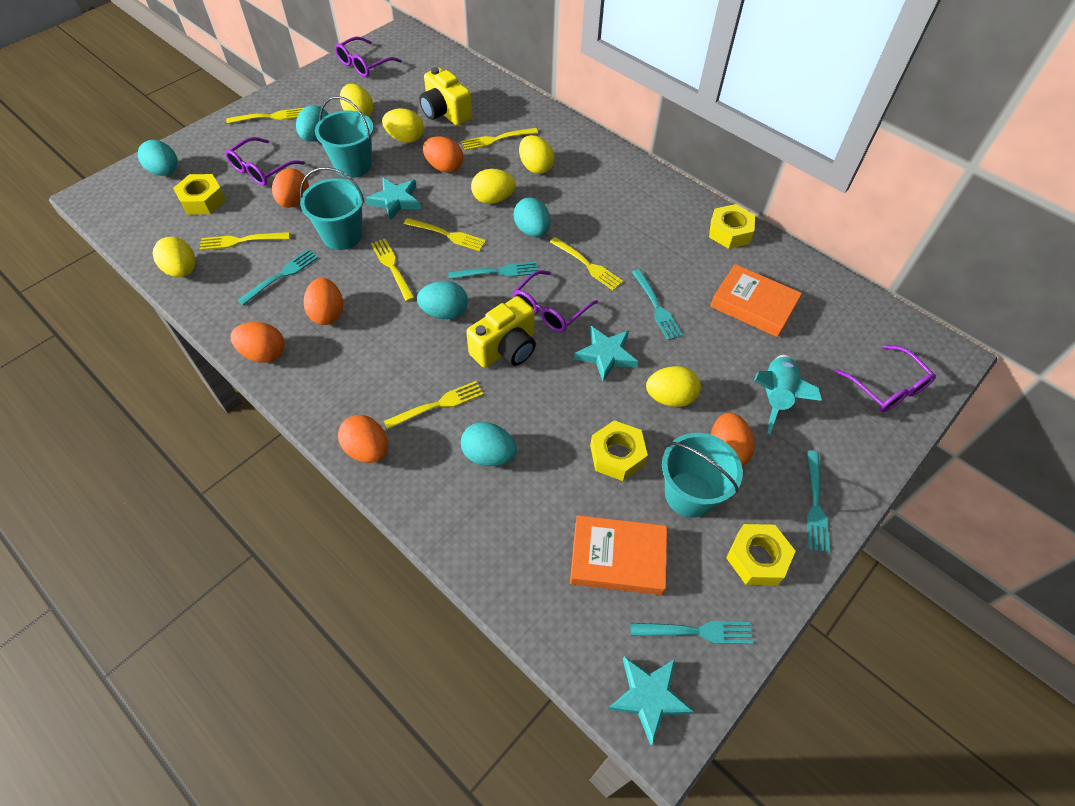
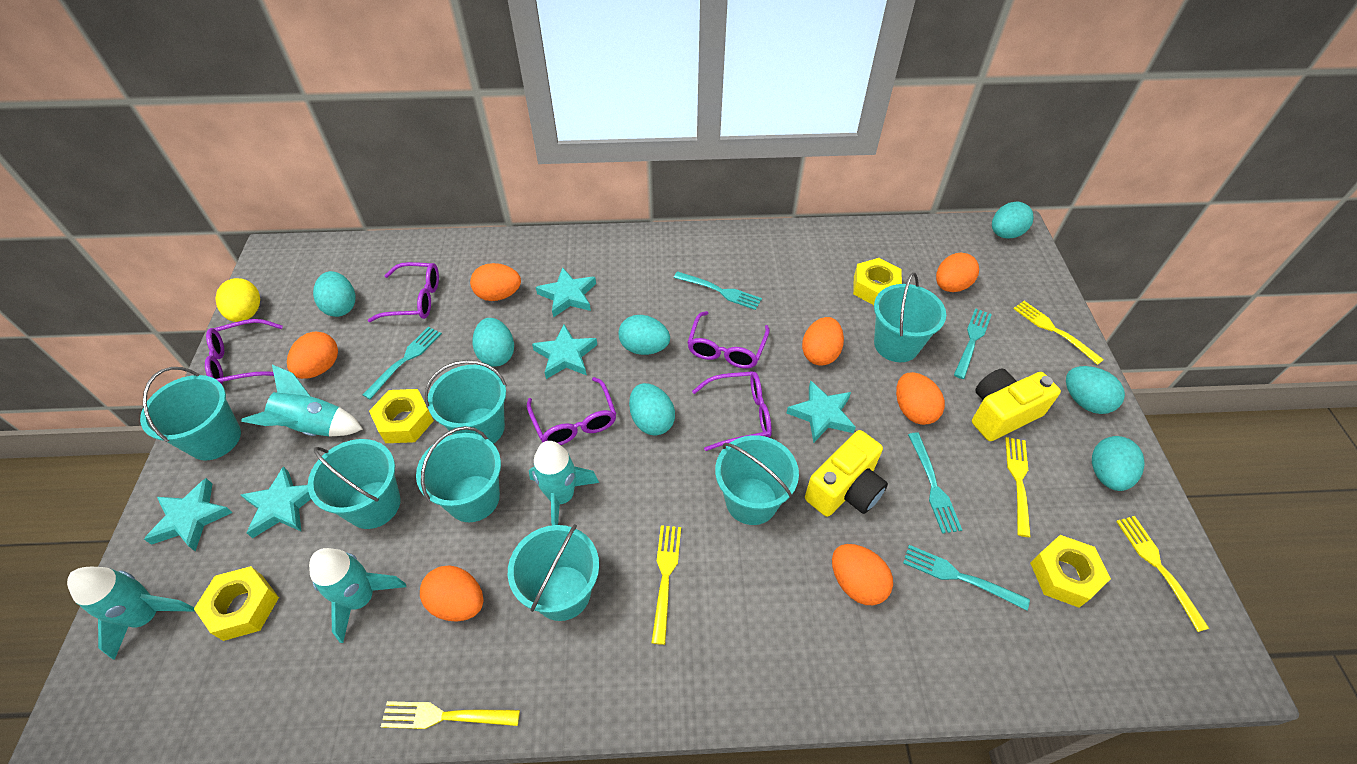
orange book: 2 -> 0
orange egg: 6 -> 7
purple glasses: 4 -> 5
turquoise bucket: 3 -> 7
turquoise egg: 5 -> 7
turquoise rocket: 1 -> 4
turquoise star: 3 -> 5
yellow egg: 6 -> 1
yellow fork: 7 -> 5

